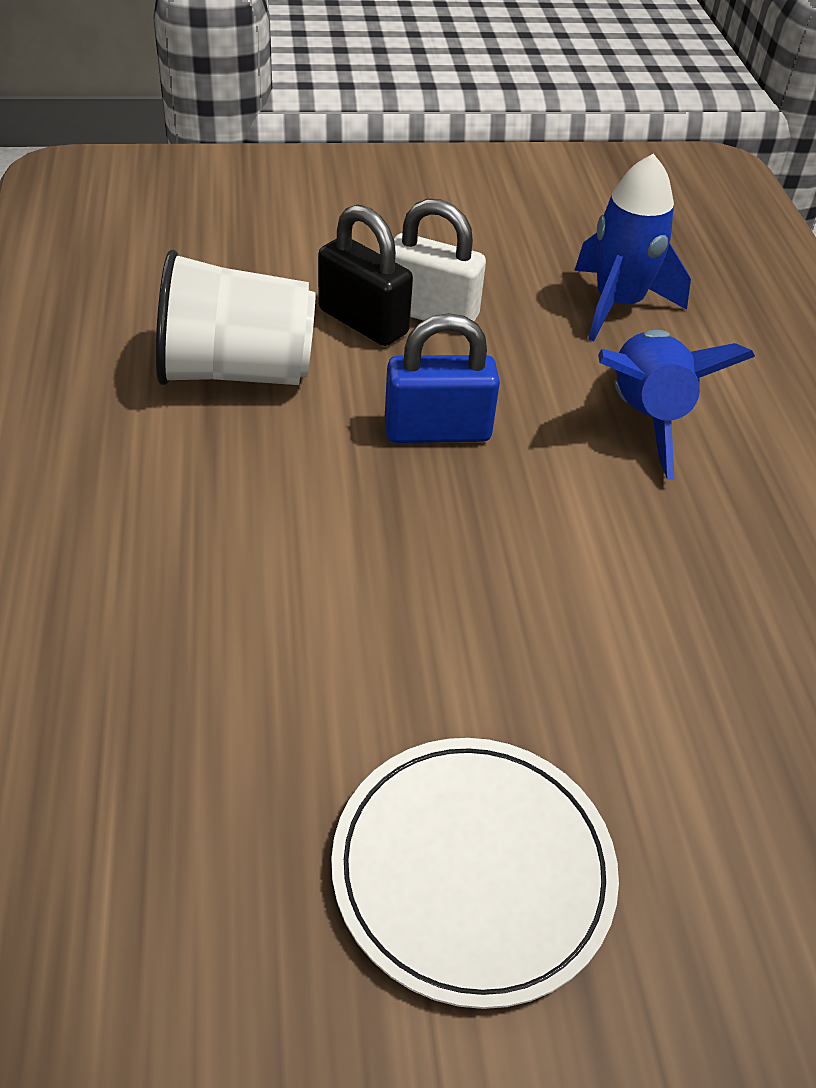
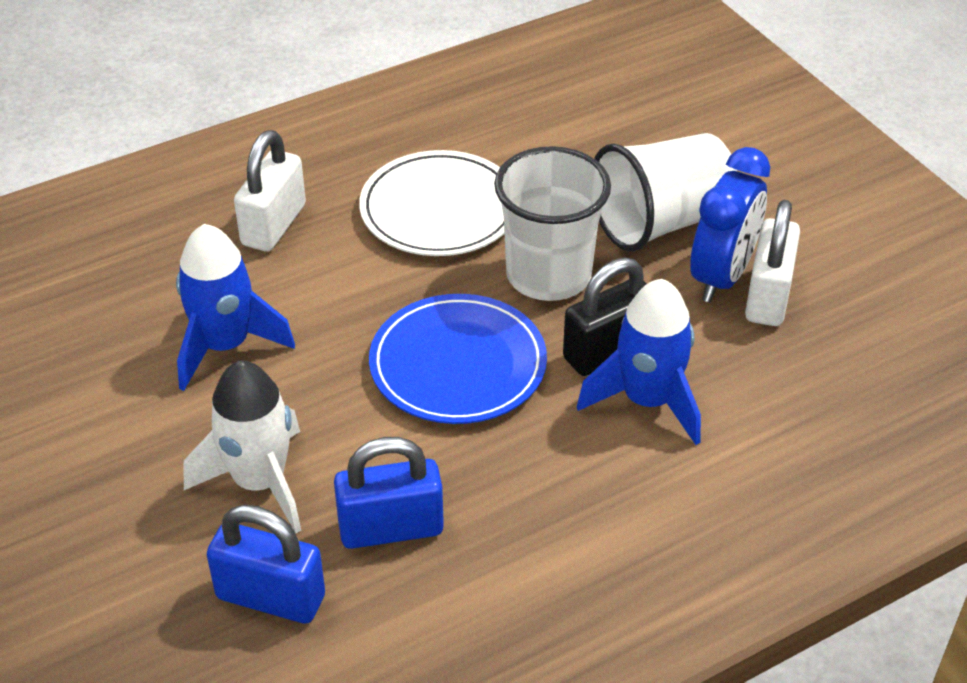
blue clock: 0 -> 1
blue padlock: 1 -> 2
blue plate: 0 -> 1
white cup: 1 -> 2
white padlock: 1 -> 2
white rocket: 0 -> 1

